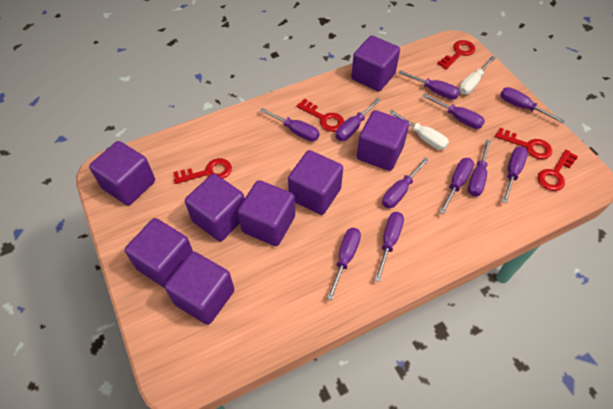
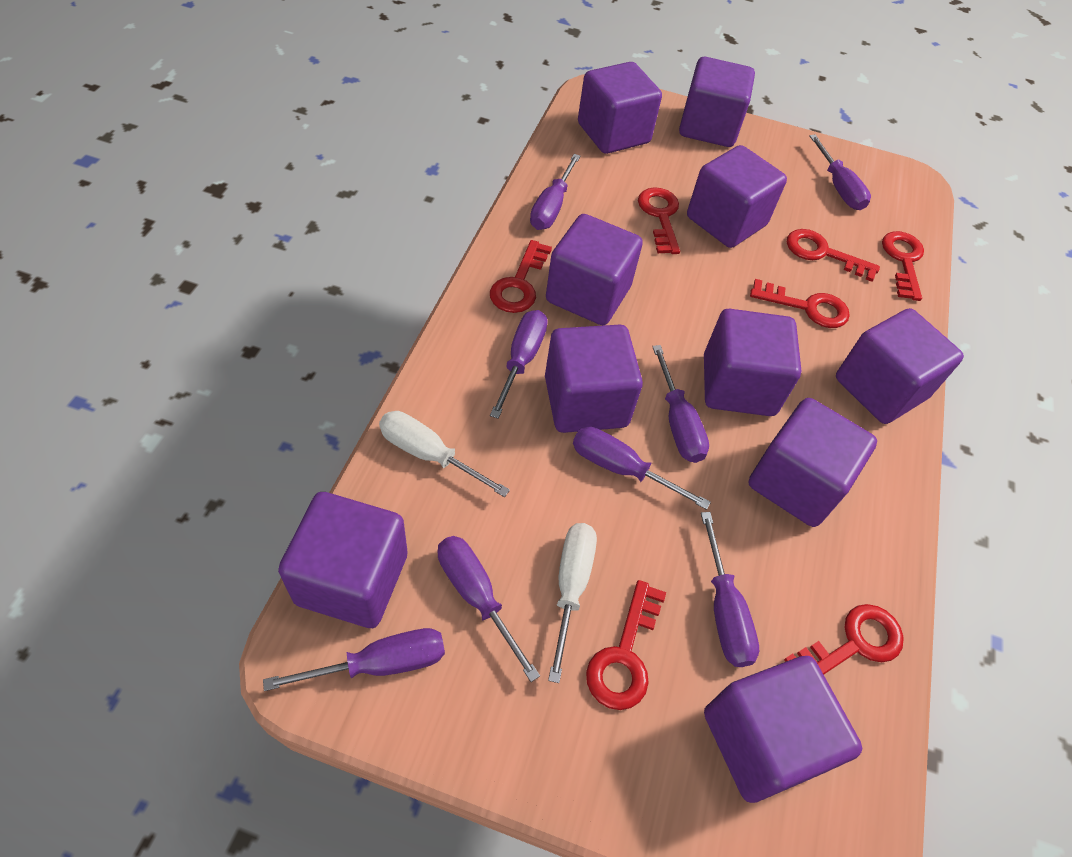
purple cube: 8 -> 10
purple screwdriver: 11 -> 8
red key: 5 -> 7

